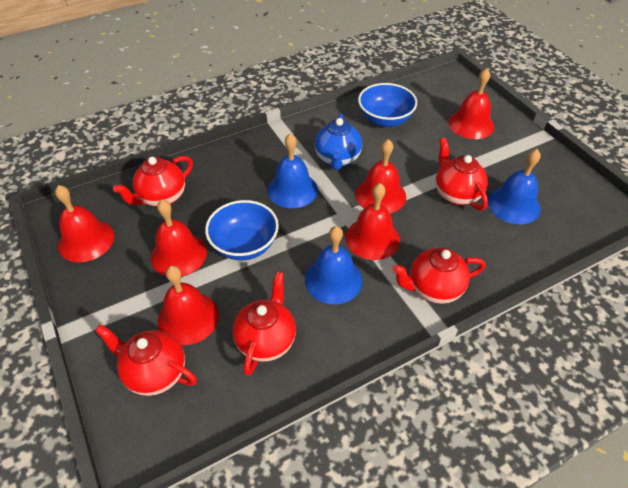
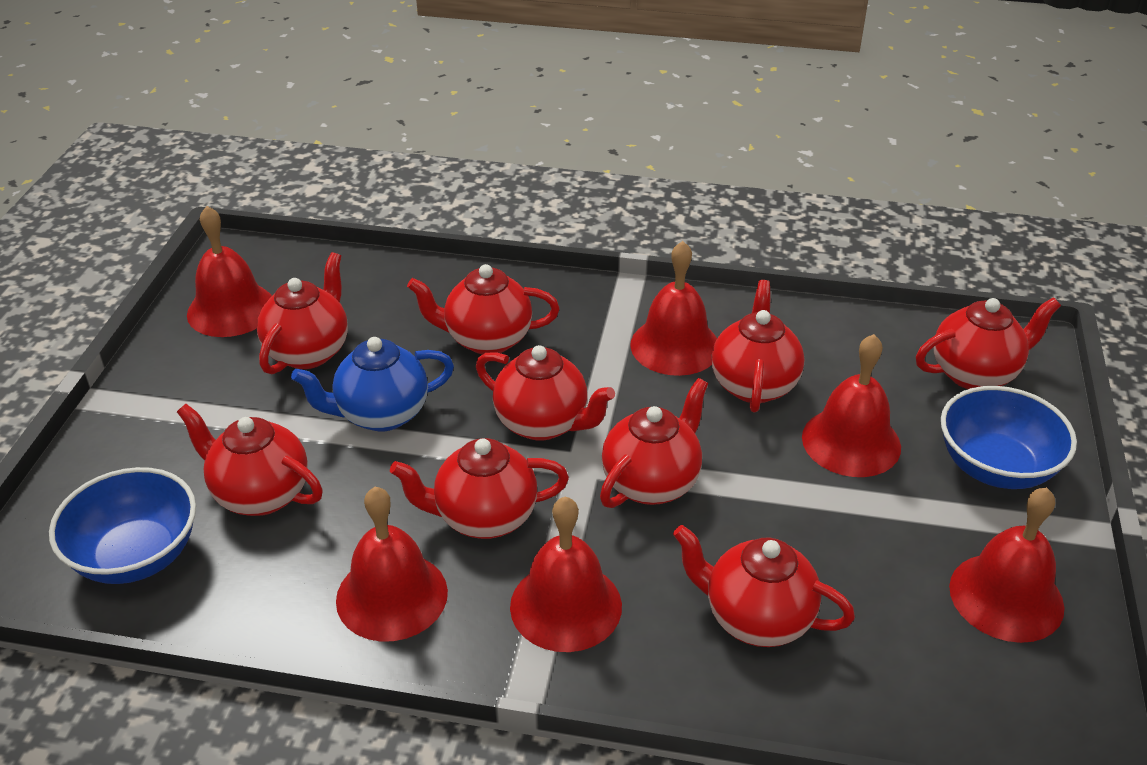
blue bell: 3 -> 0
red teapot: 5 -> 9

